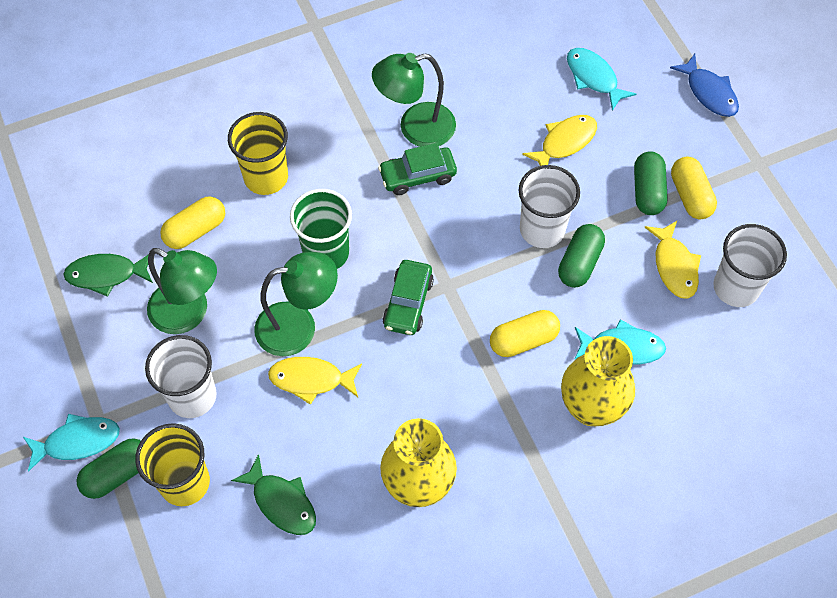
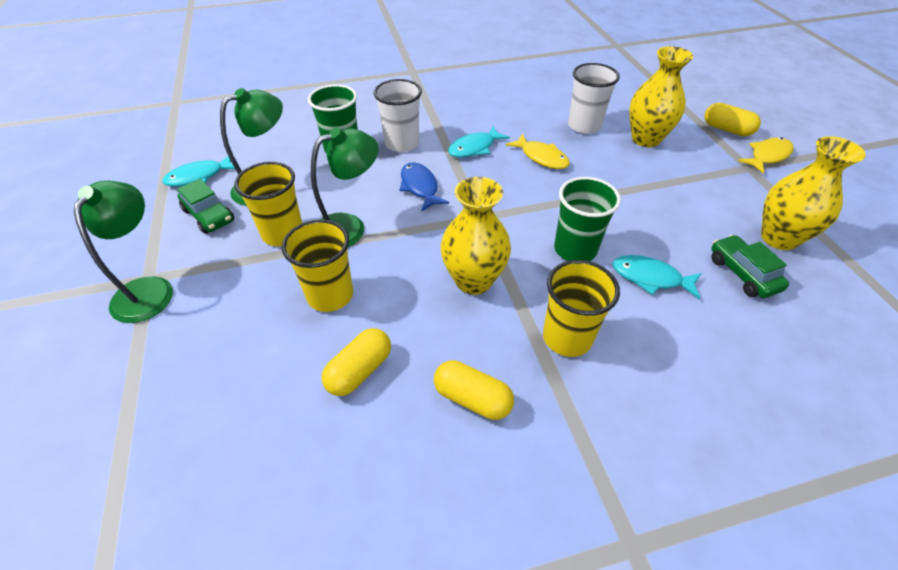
green capsule: 3 -> 0
green cup: 1 -> 2
green fish: 2 -> 0
white cup: 3 -> 2
yellow cup: 2 -> 3
yellow fish: 3 -> 2
yellow vase: 2 -> 3

